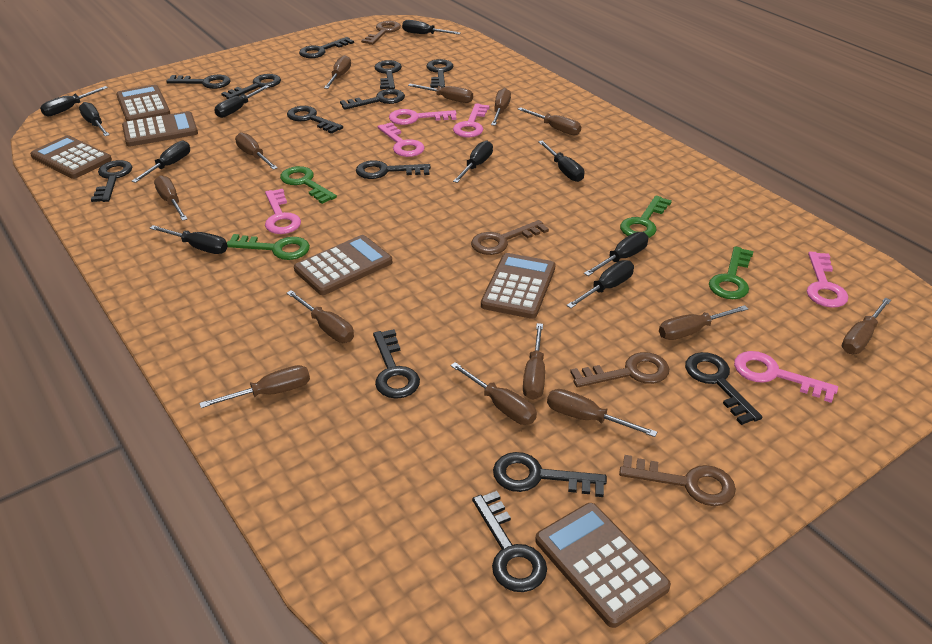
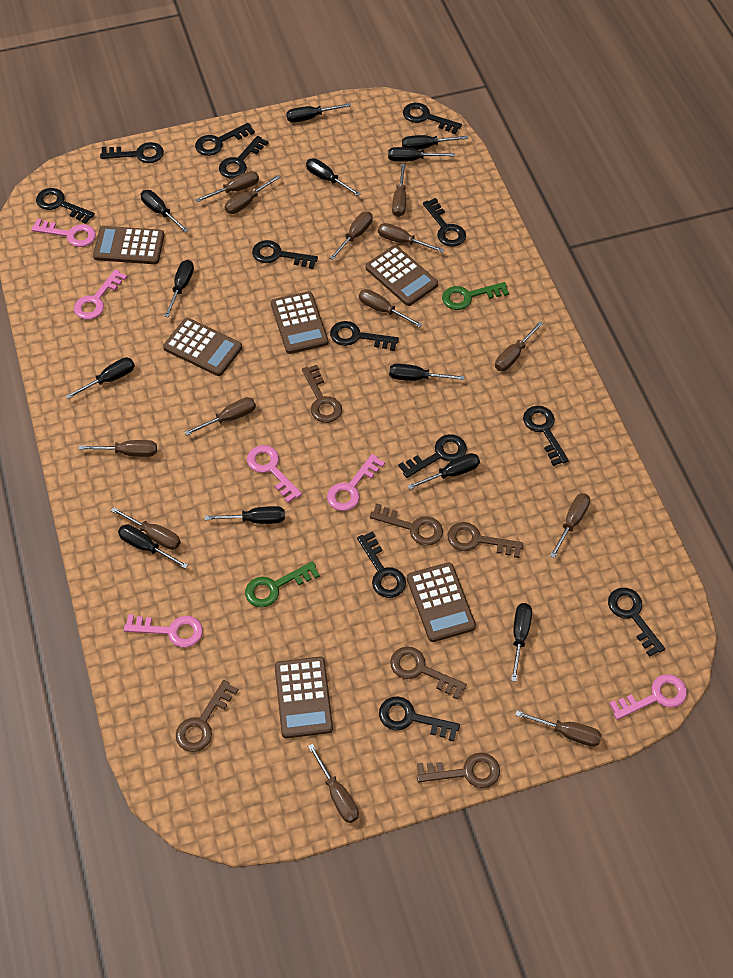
black screwdriver: 10 -> 12
brown key: 4 -> 6
green key: 4 -> 2

